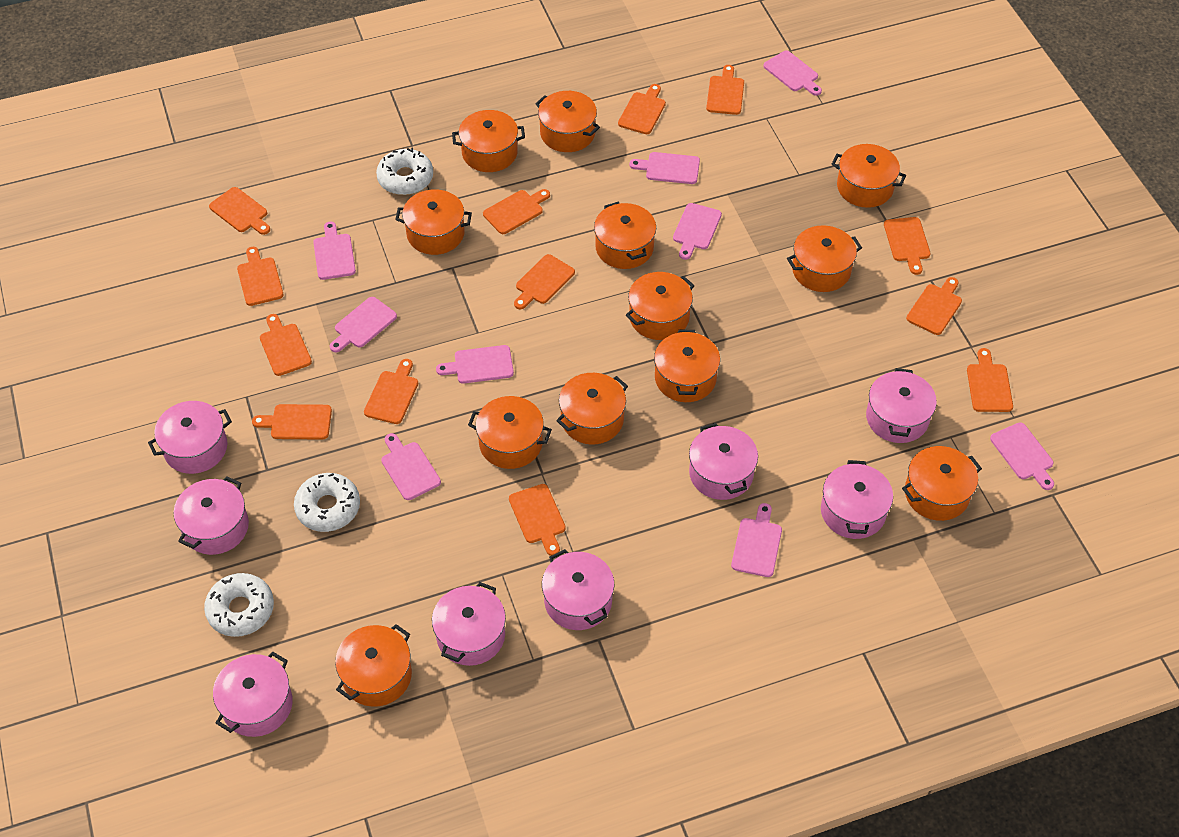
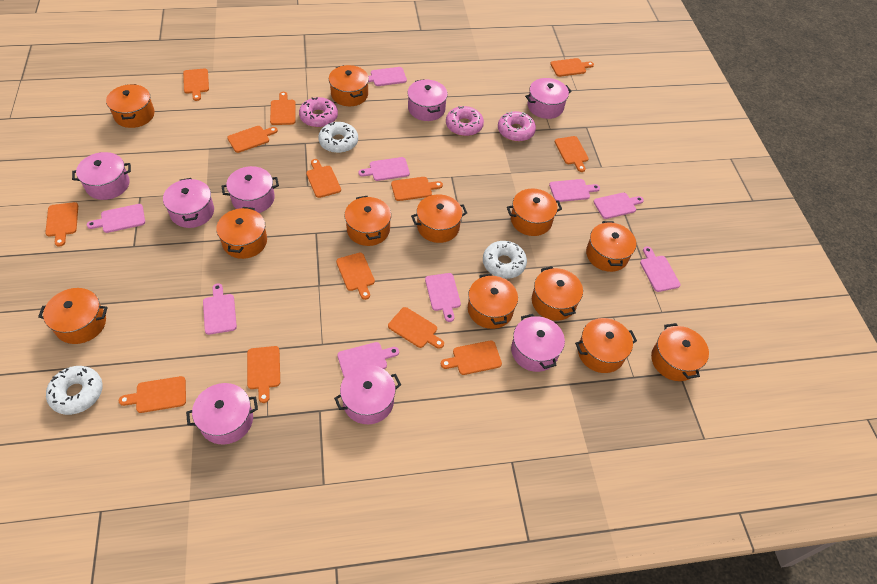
pink donut: 0 -> 3

